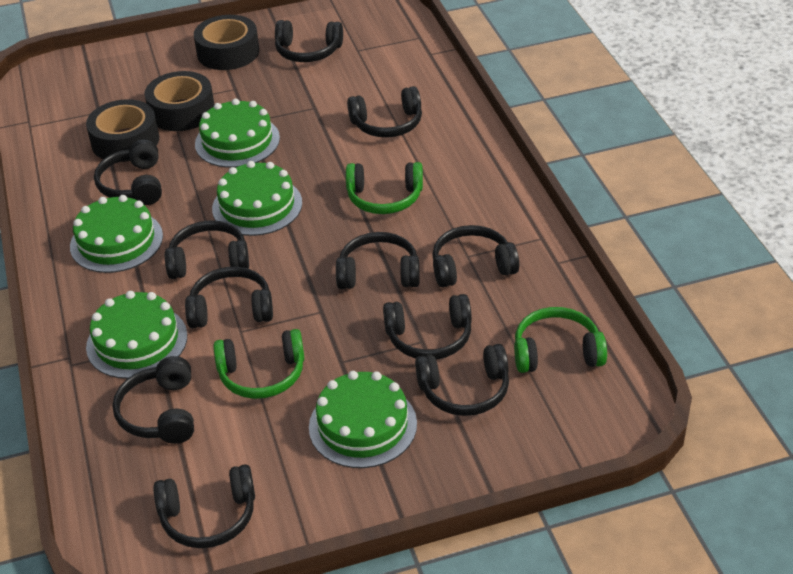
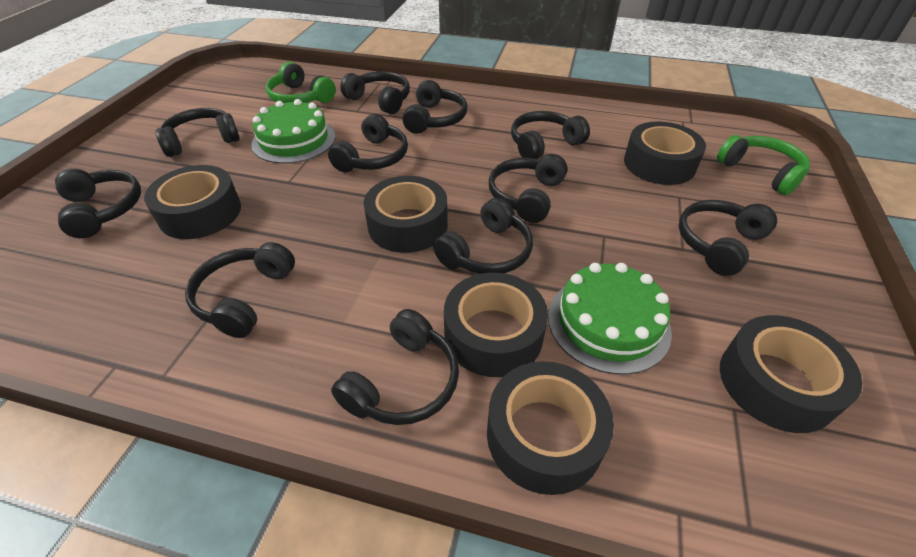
black tape: 3 -> 6
green cake: 5 -> 2
green headphones: 3 -> 2

